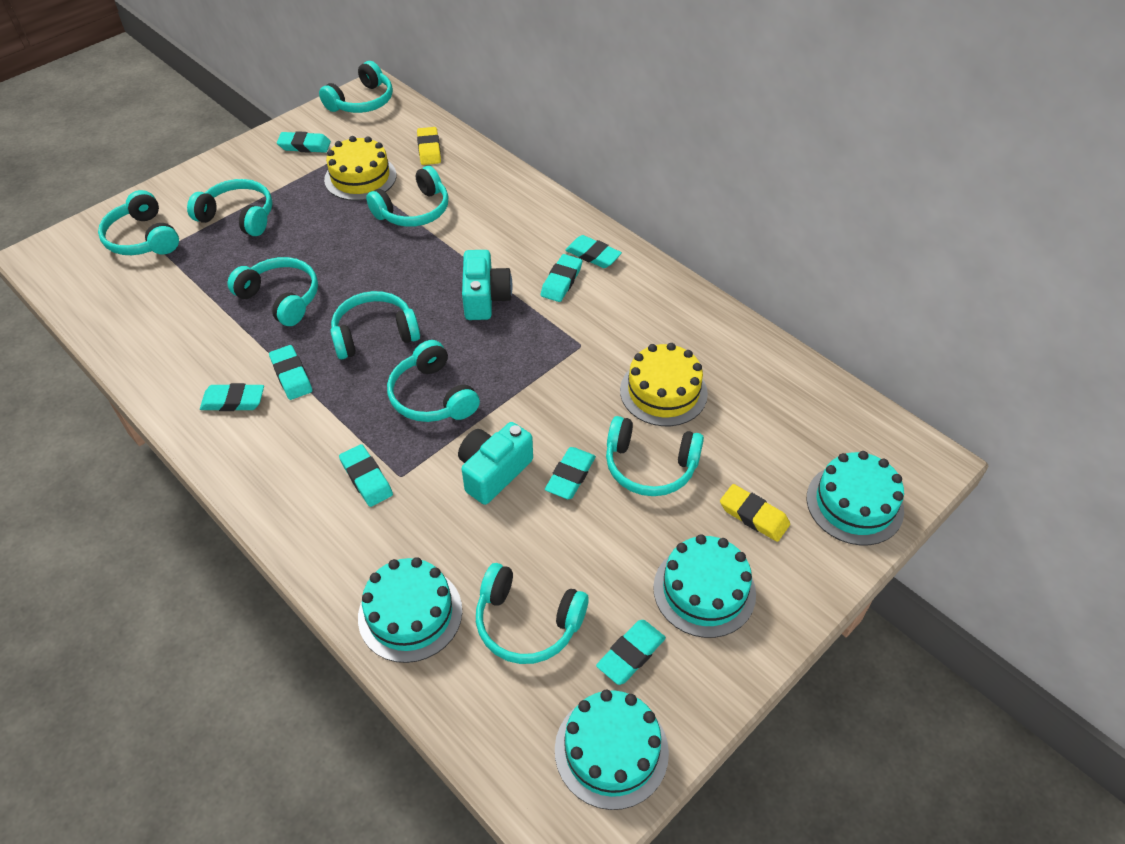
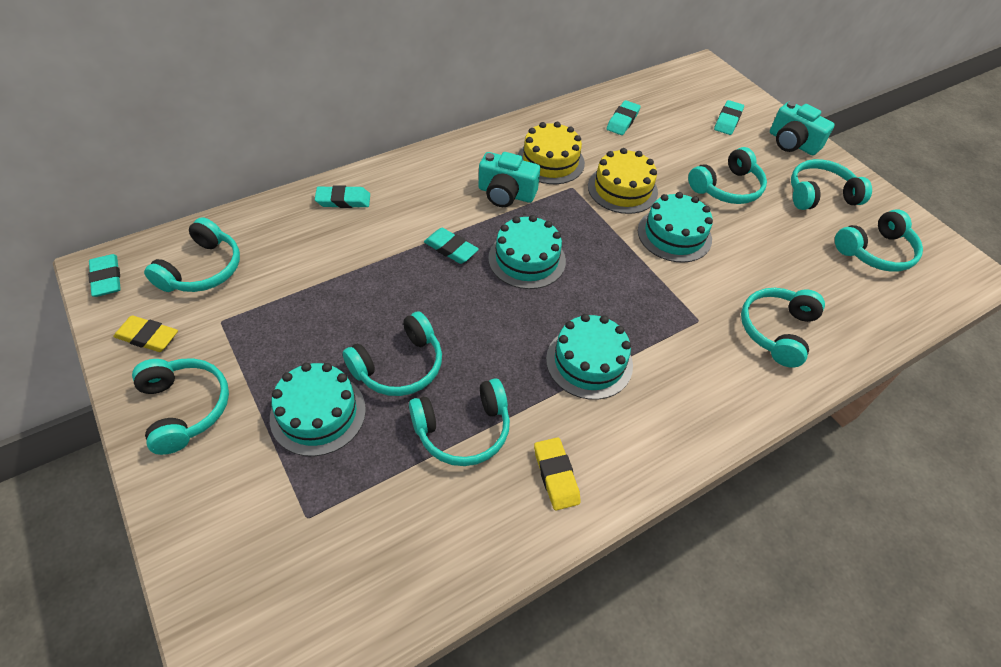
turquoise eraser: 8 -> 5
turquoise headphones: 9 -> 8

